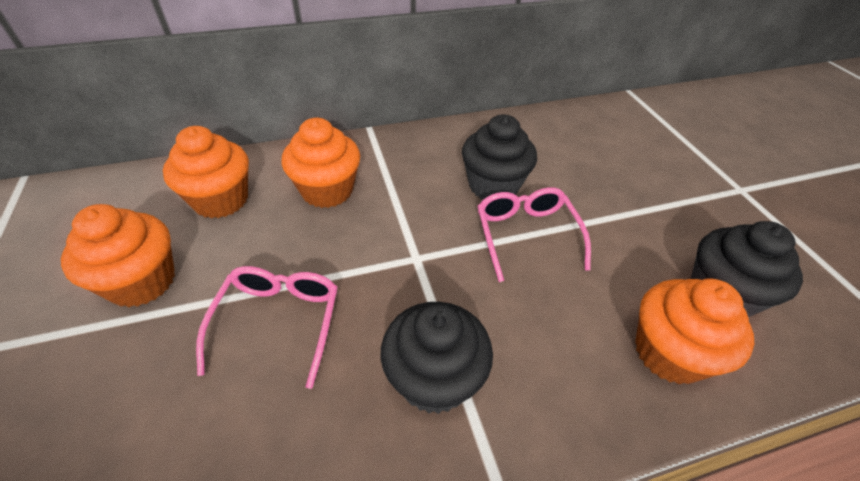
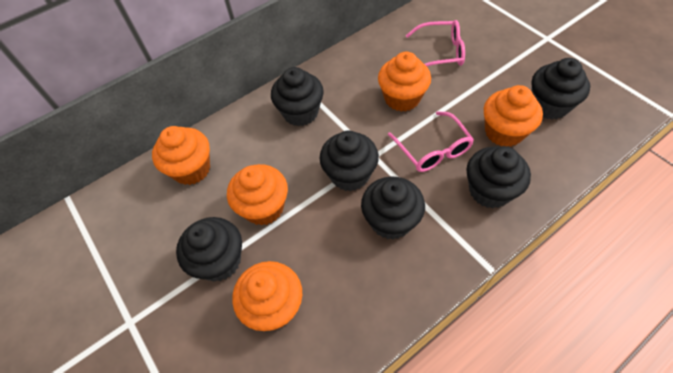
black cupcake: 3 -> 6
orange cupcake: 4 -> 5

